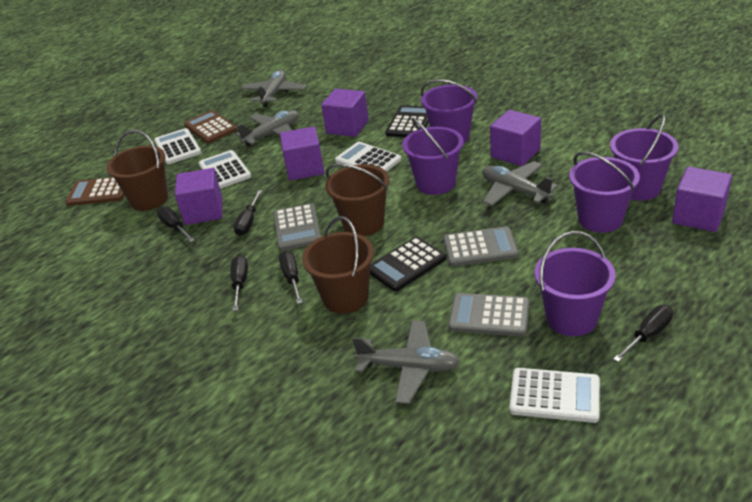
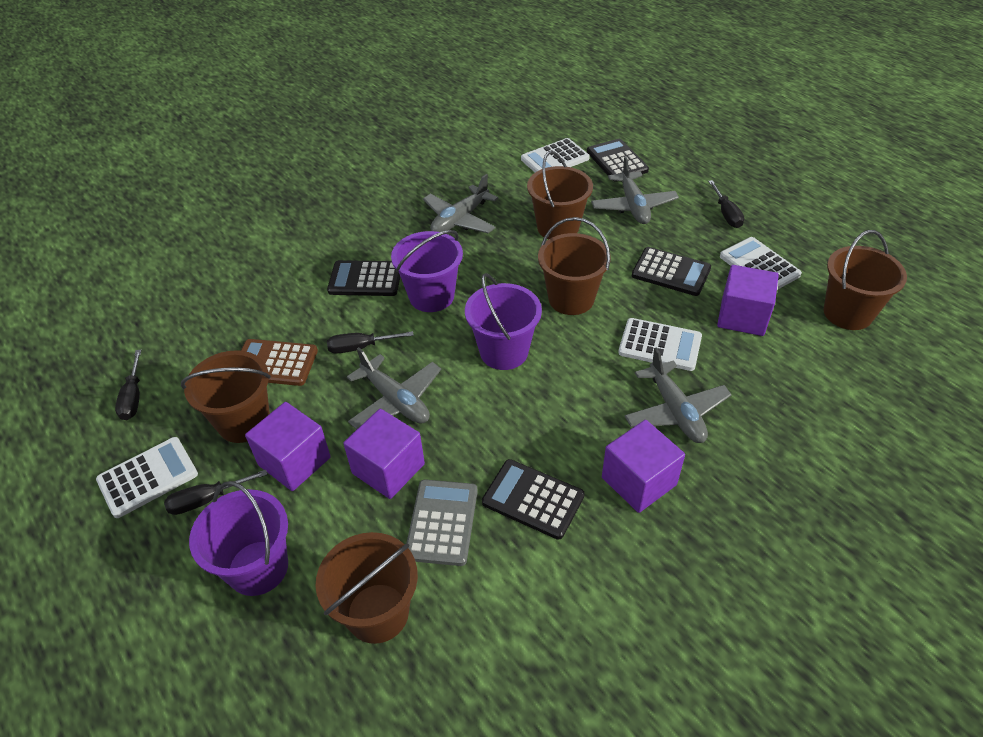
black calculator: 2 -> 4
black screwdriver: 5 -> 4
brown bucket: 3 -> 5
brown calculator: 2 -> 1
grey calculator: 3 -> 1
purple bucket: 5 -> 3
purple cube: 5 -> 4

